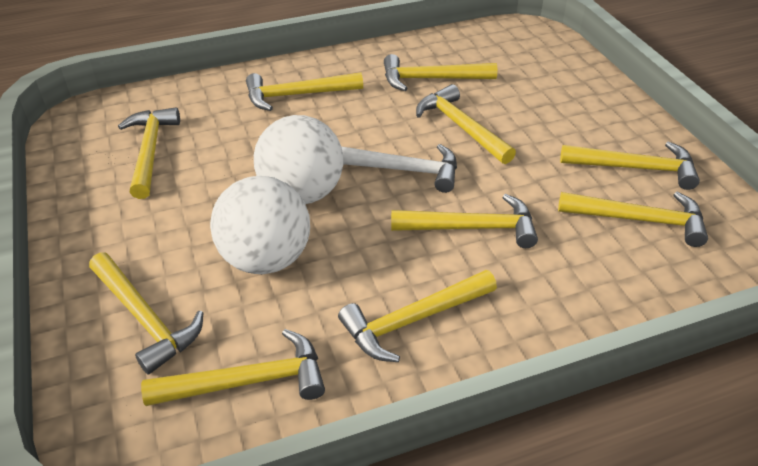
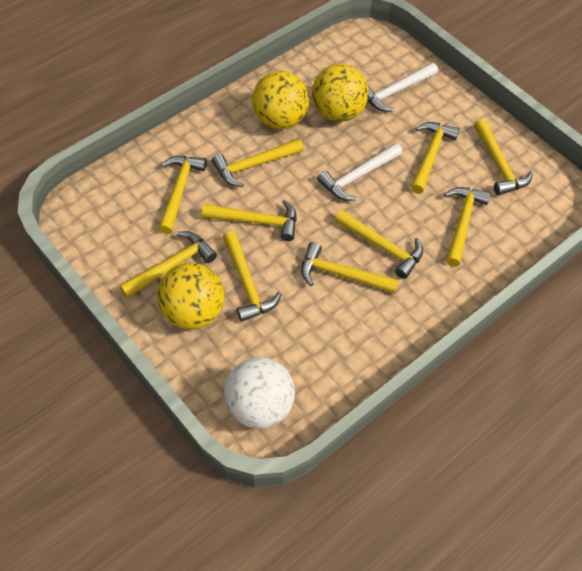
white ball: 2 -> 1
white hammer: 1 -> 2
yellow ball: 0 -> 3

